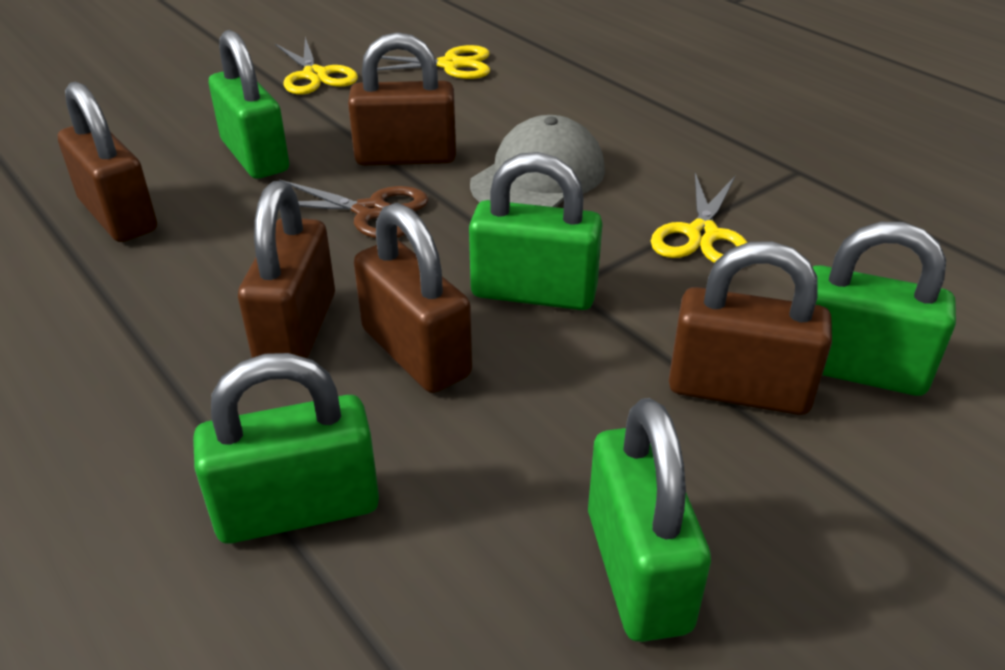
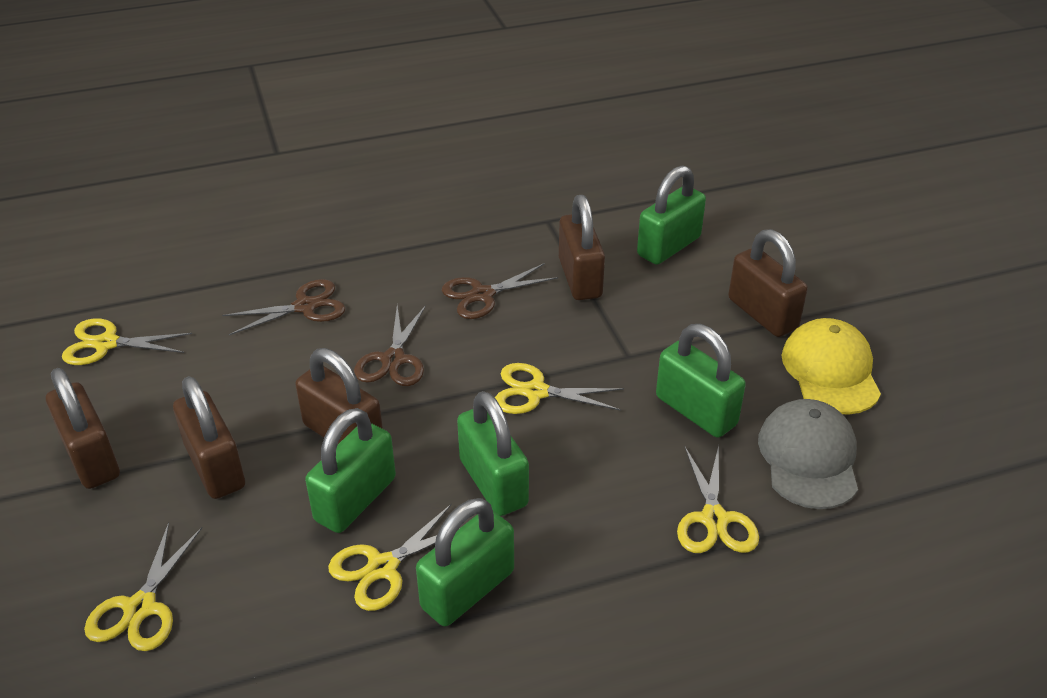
brown scissors: 1 -> 3
yellow cap: 0 -> 1
yellow scissors: 3 -> 5

